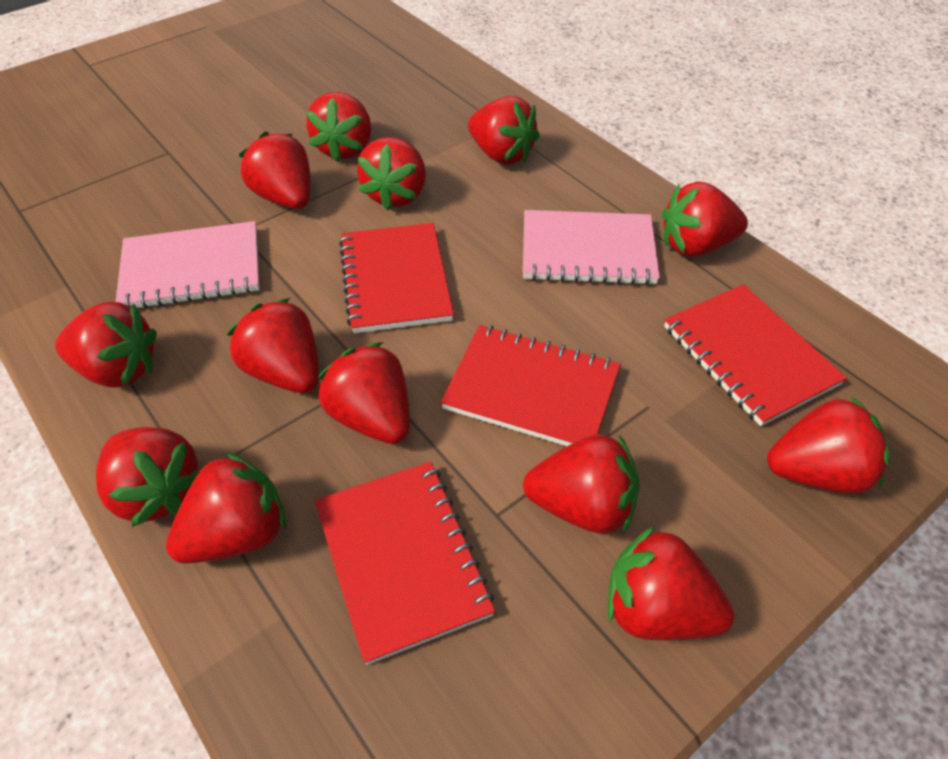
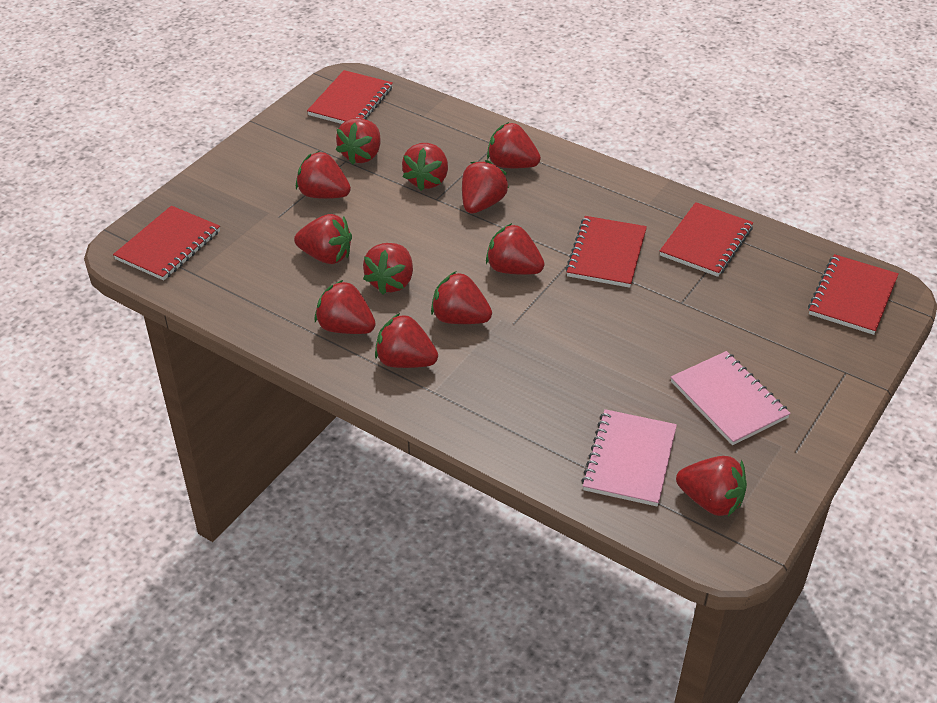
red notebook: 4 -> 5
red strawberry: 13 -> 12

